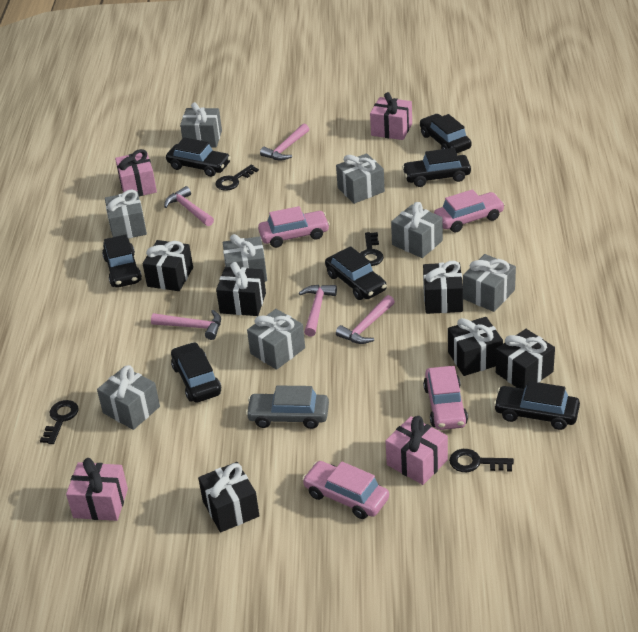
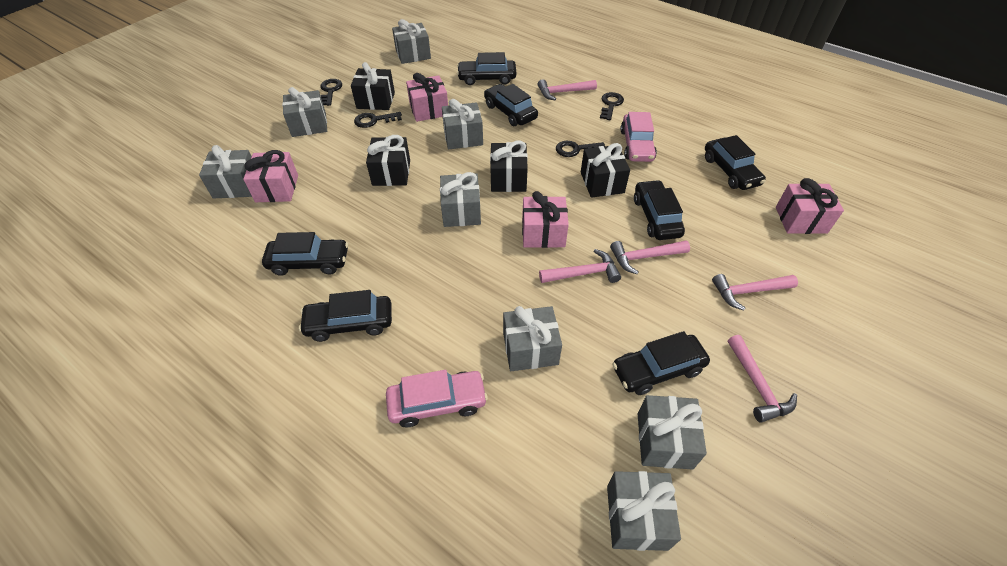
black gift: 6 -> 4
grey car: 1 -> 0
pink car: 4 -> 2

